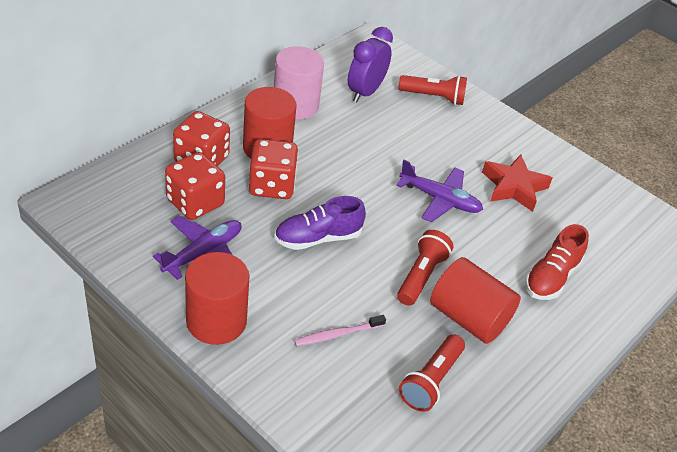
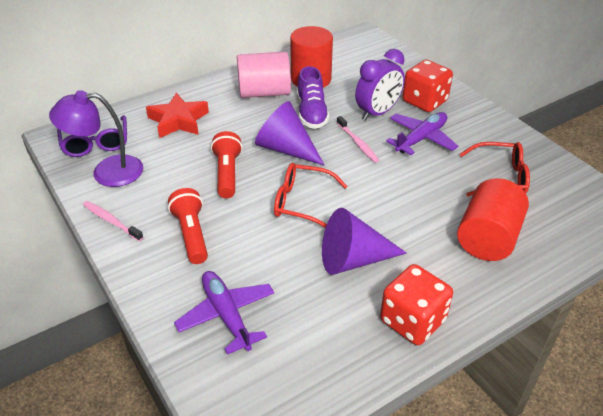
pink toothbrush: 1 -> 2
purple cone: 0 -> 2
purple glasses: 0 -> 1
purple lamp: 0 -> 1
red cylinder: 3 -> 2
red dice: 3 -> 2
red flashlight: 3 -> 2
red glasses: 0 -> 2
red shoe: 1 -> 0

